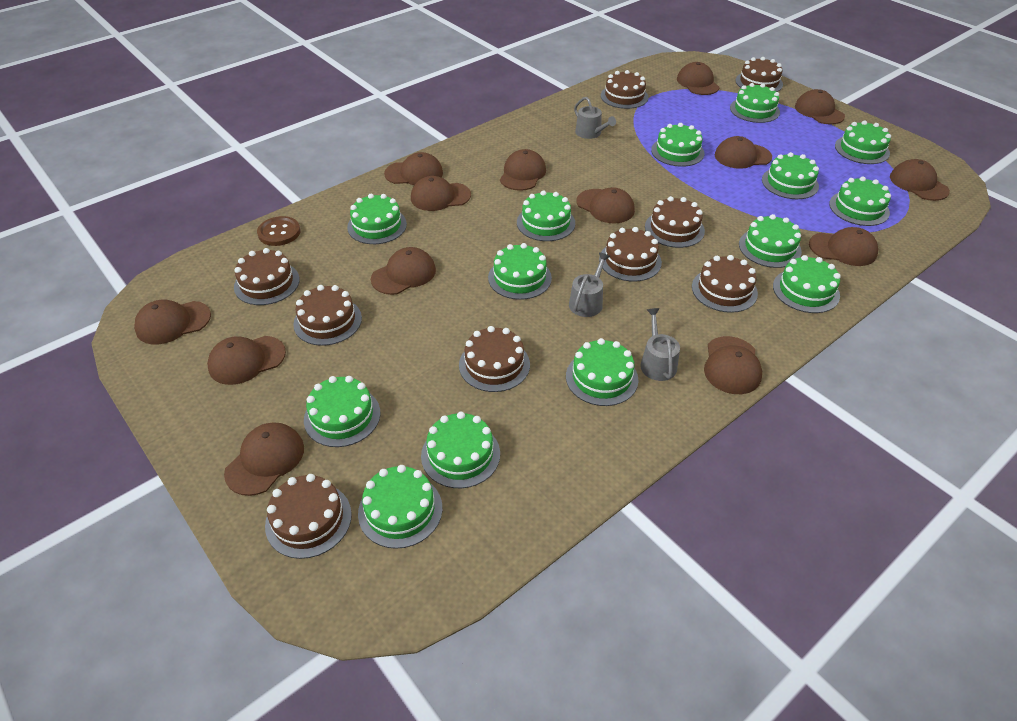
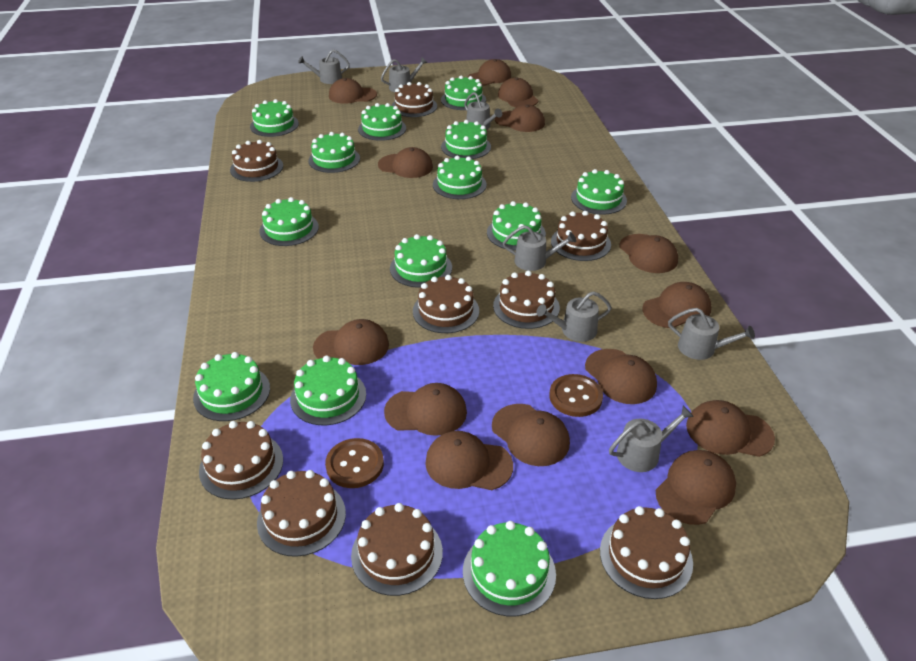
brown button: 1 -> 2
green cake: 14 -> 13
grey watering can: 3 -> 7

